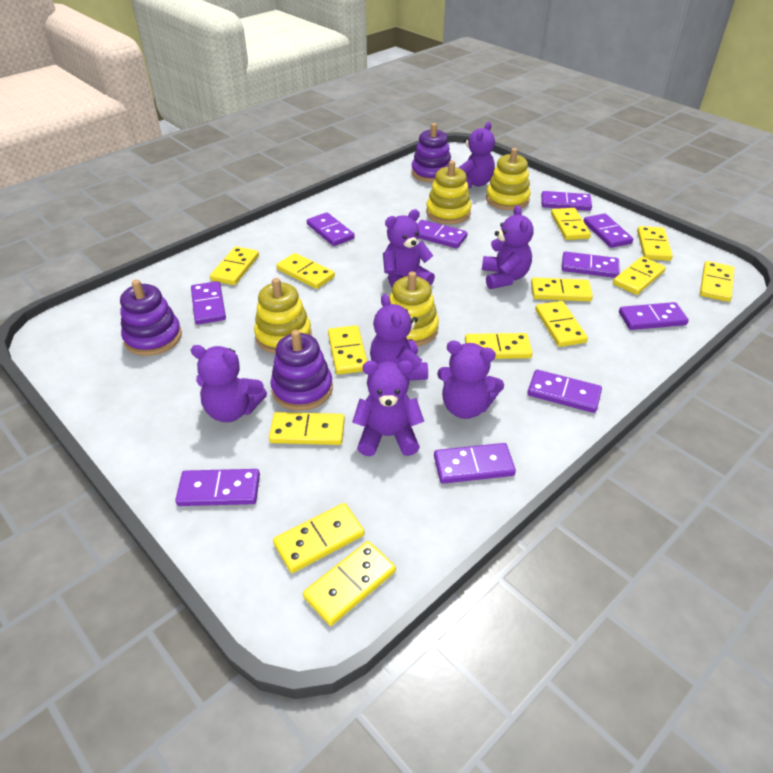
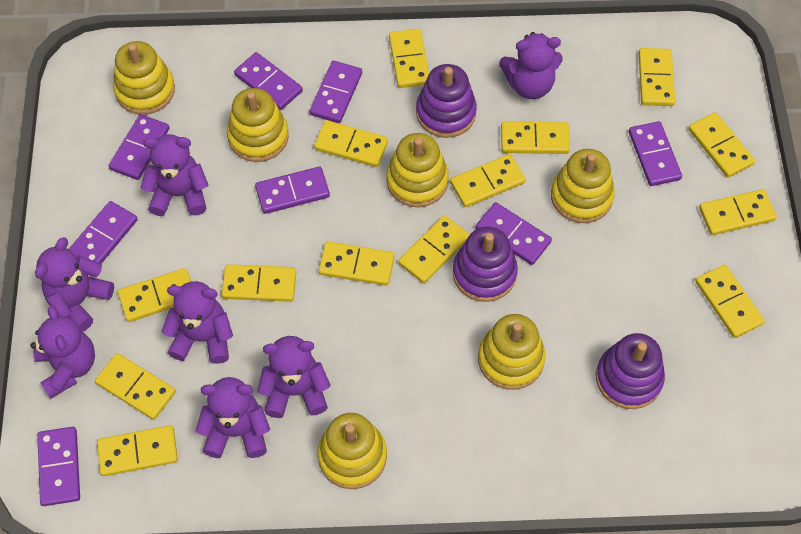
purple domino: 10 -> 8
yellow domino: 13 -> 14
yellow stacking toy: 4 -> 6

